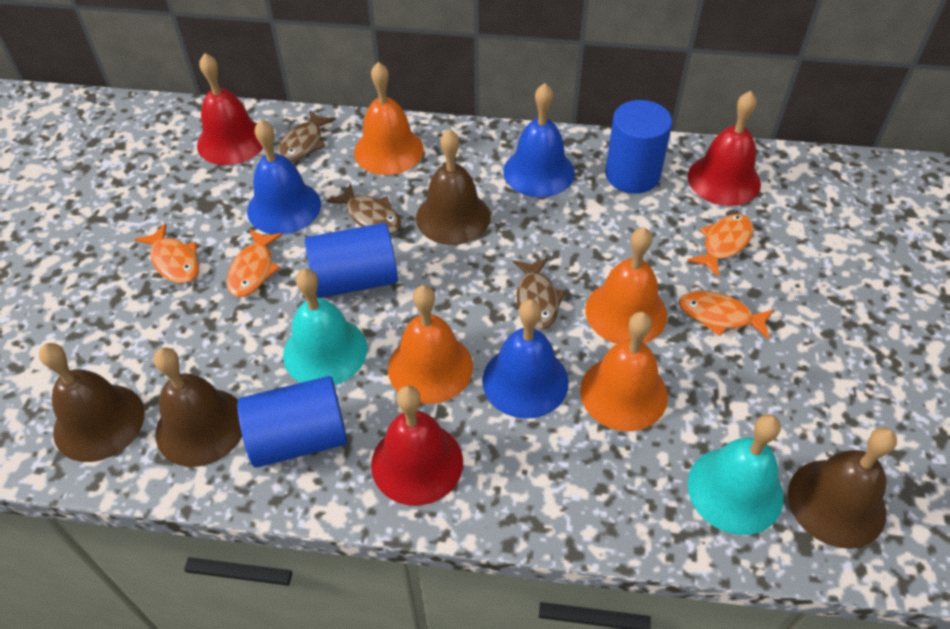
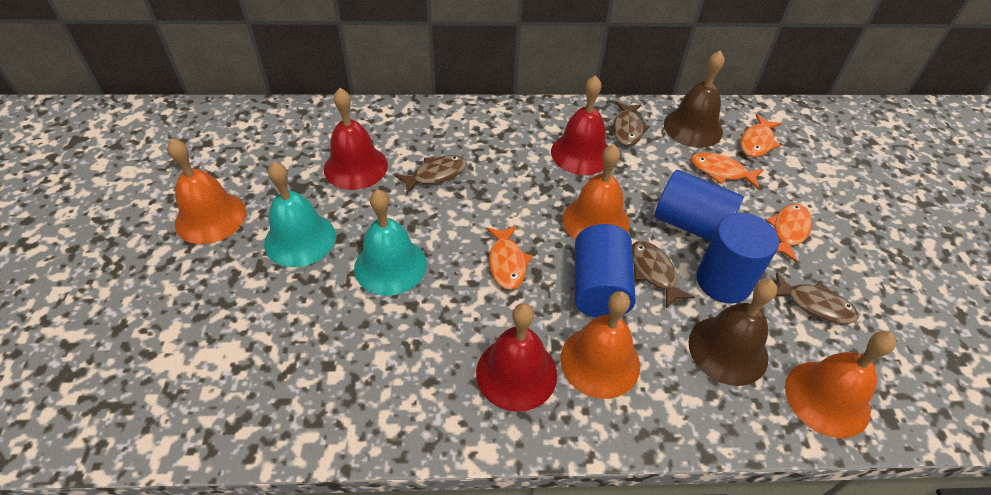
blue bell: 3 -> 0
brown bell: 4 -> 2
brown fish: 3 -> 4

